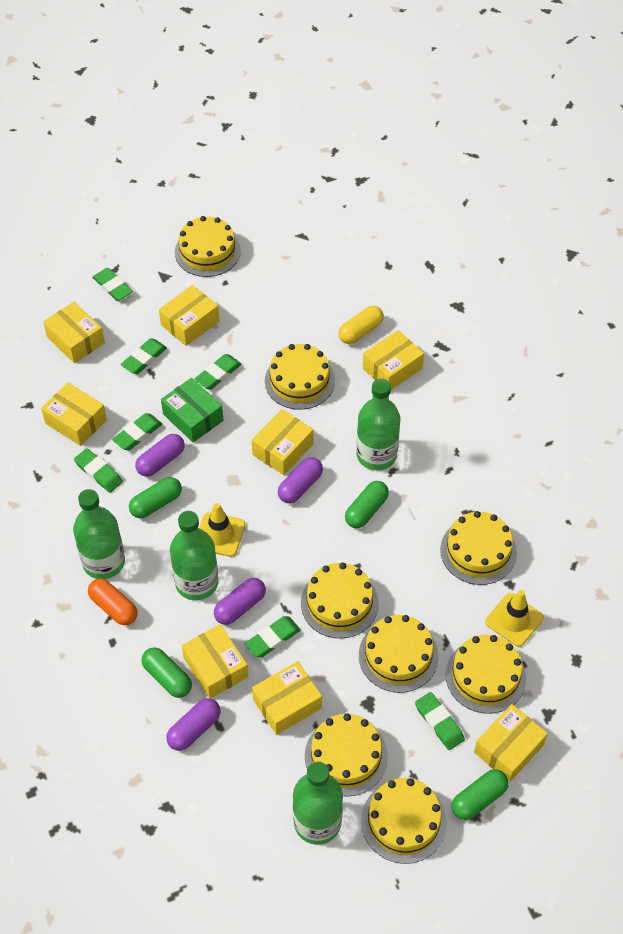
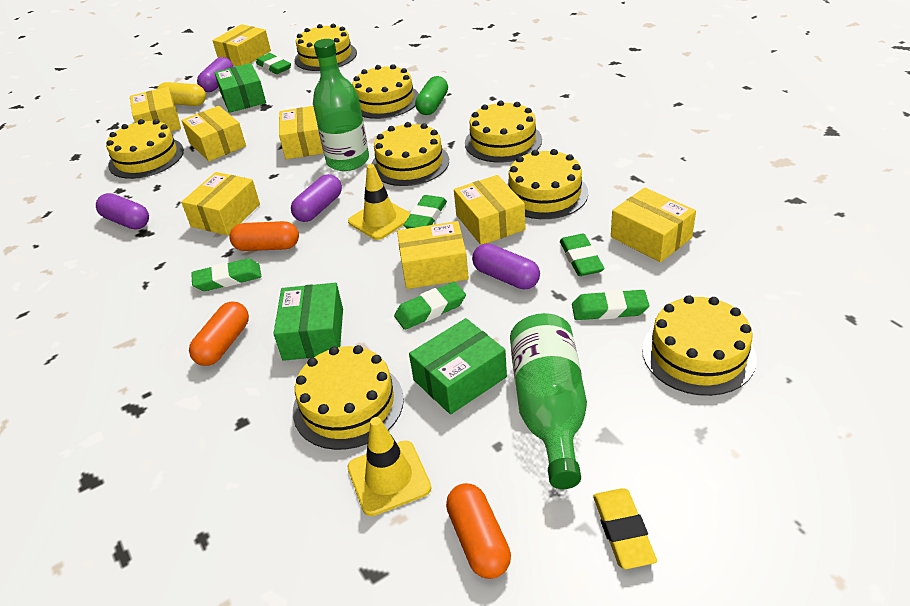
green bottle: 4 -> 2
green box: 1 -> 3
green capsule: 4 -> 1
green eraser: 7 -> 6
orange capsule: 1 -> 3
yellow eraser: 0 -> 1

